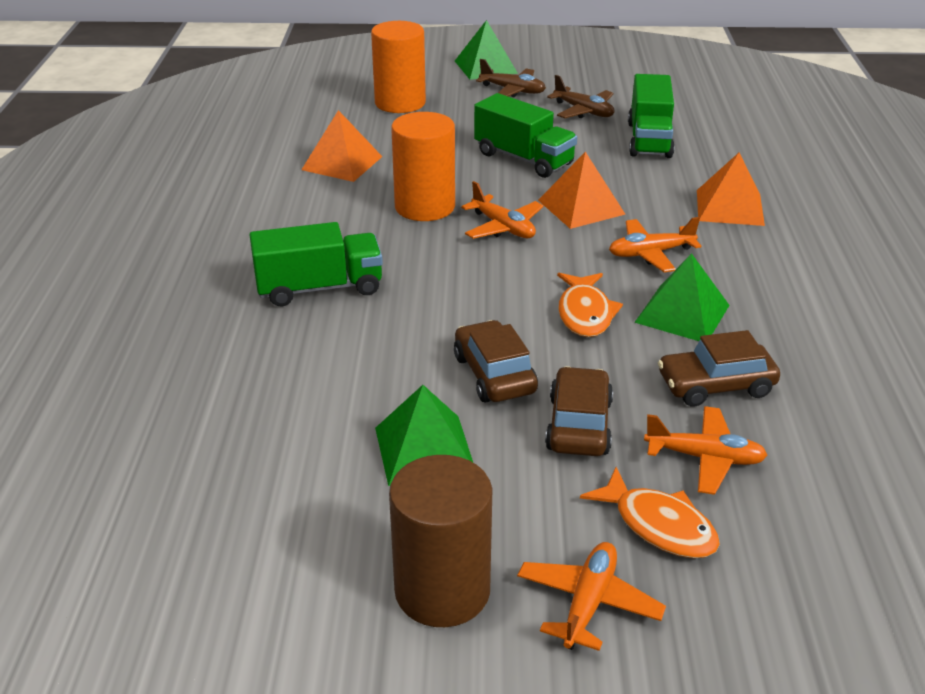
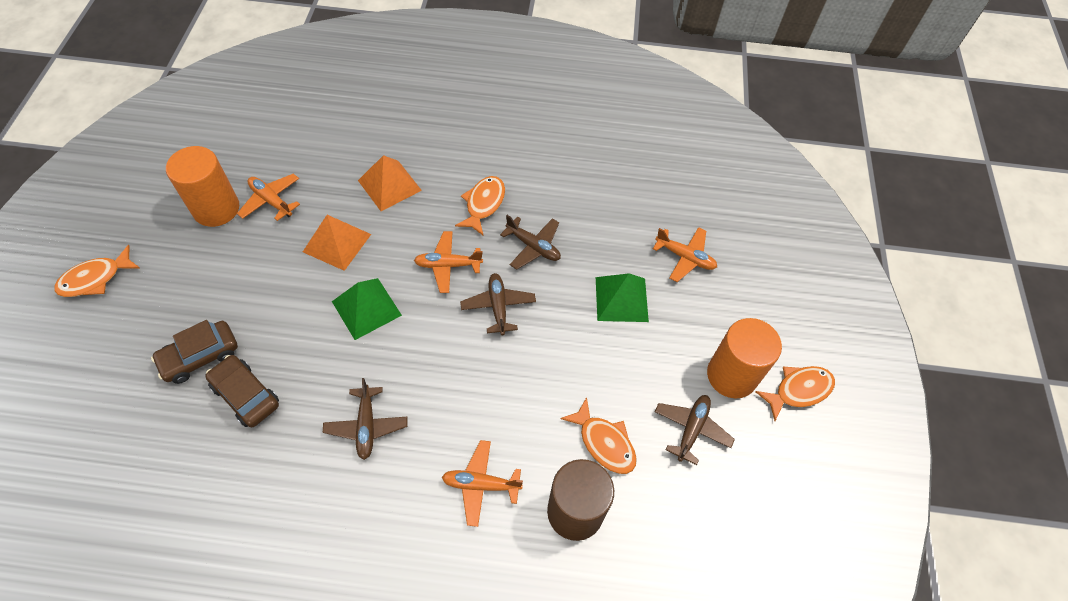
brown car: 3 -> 2
brown plane: 2 -> 4
green pyramid: 3 -> 2
green truck: 3 -> 0
orange fish: 2 -> 4
orange pyramid: 3 -> 2

